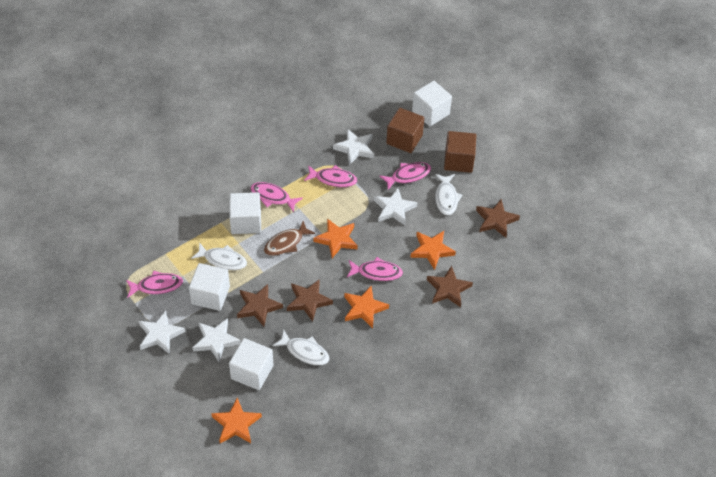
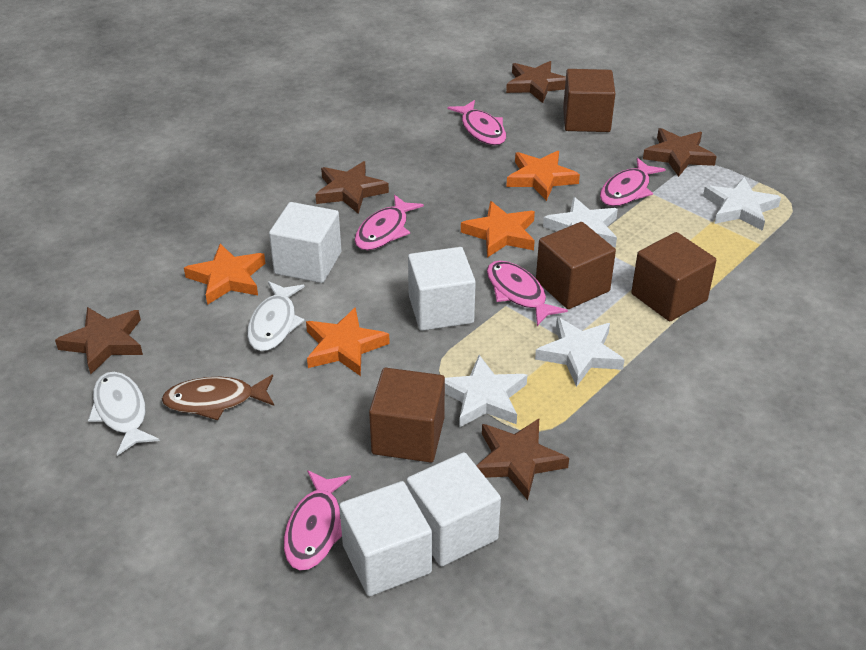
brown cube: 2 -> 4
brown star: 4 -> 5
white fish: 3 -> 2

